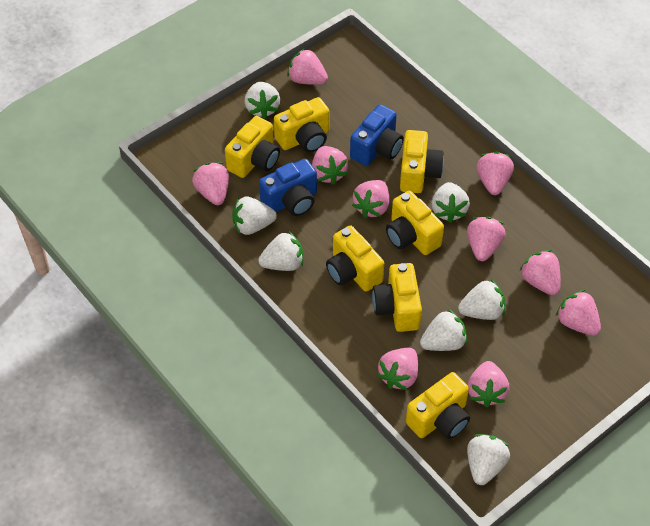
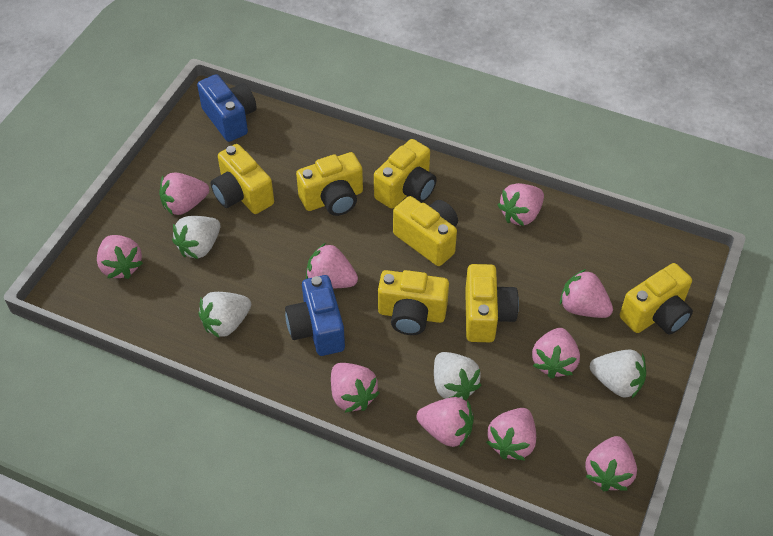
white strawberry: 7 -> 4

